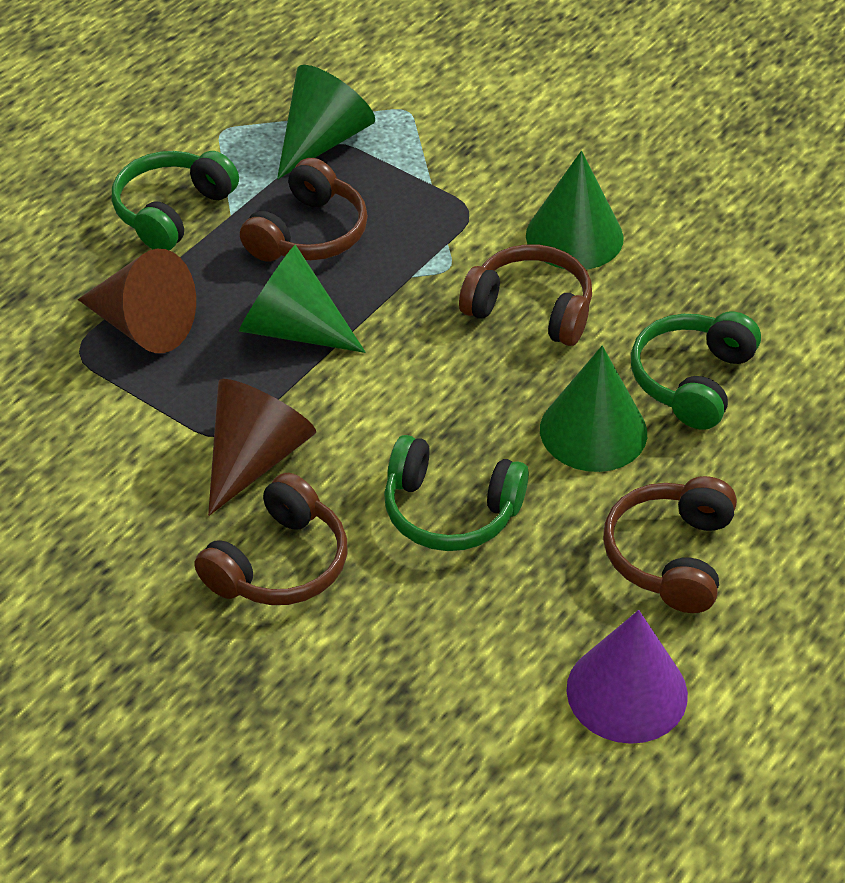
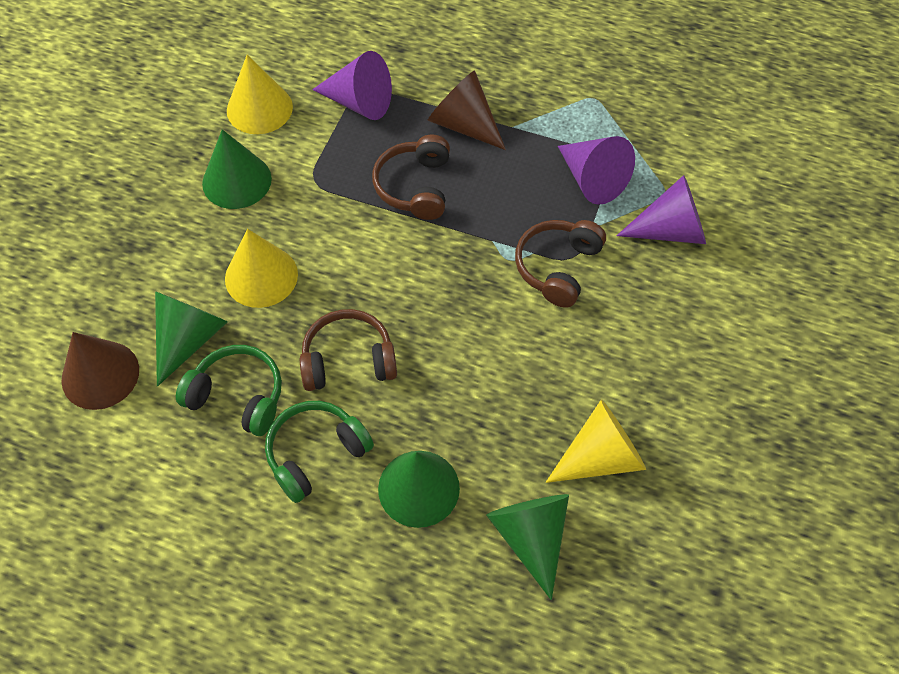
brown headphones: 4 -> 3
green headphones: 3 -> 2
purple cone: 1 -> 3
yellow cone: 0 -> 3

